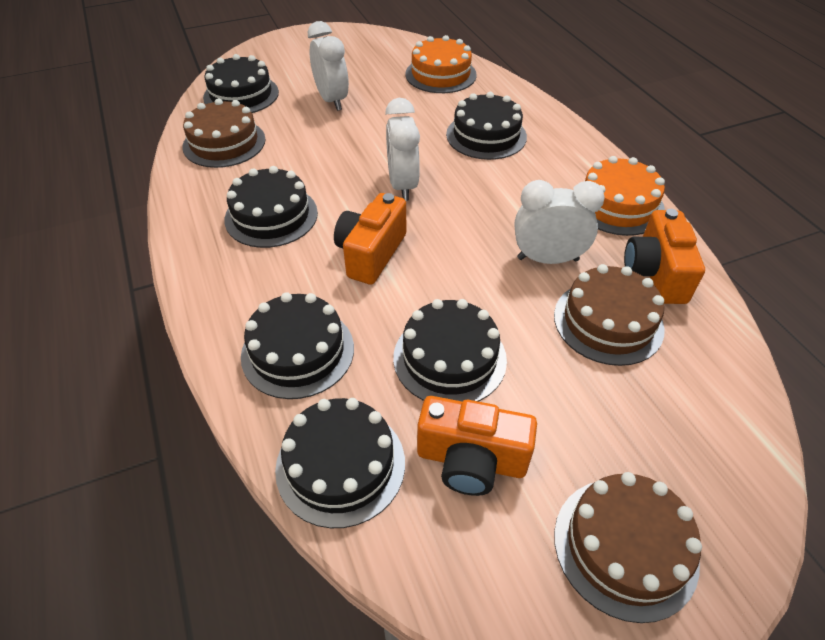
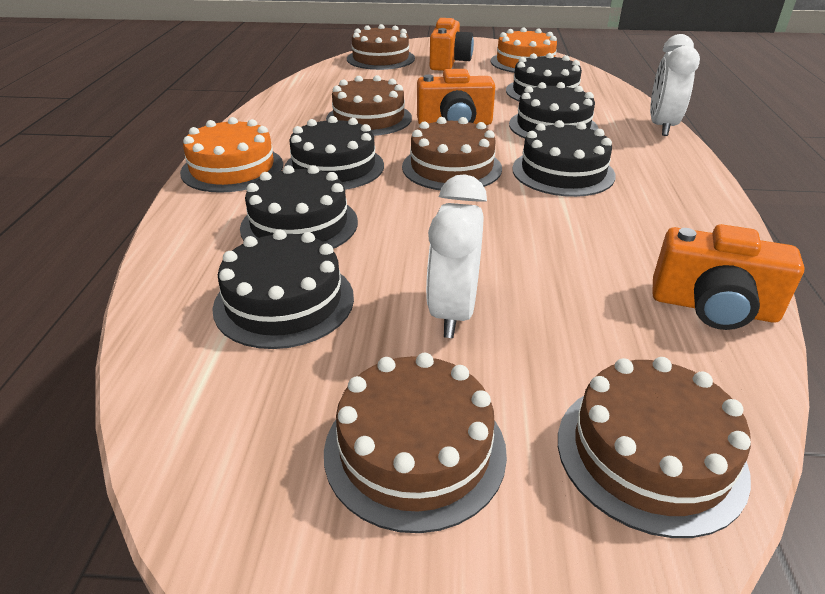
brown cake: 3 -> 5
white clock: 3 -> 2

